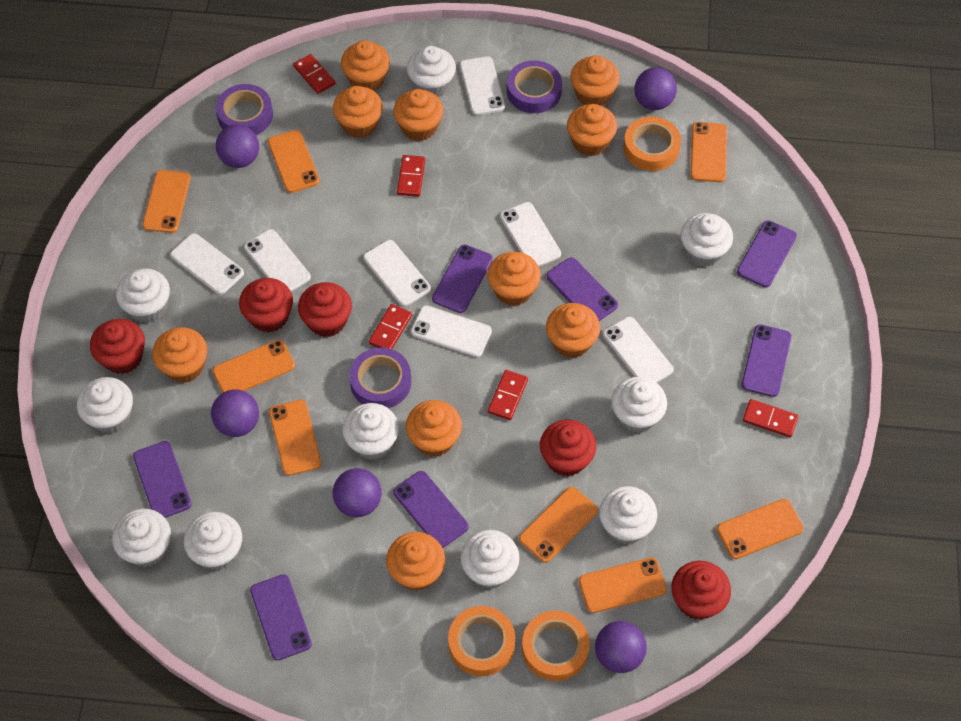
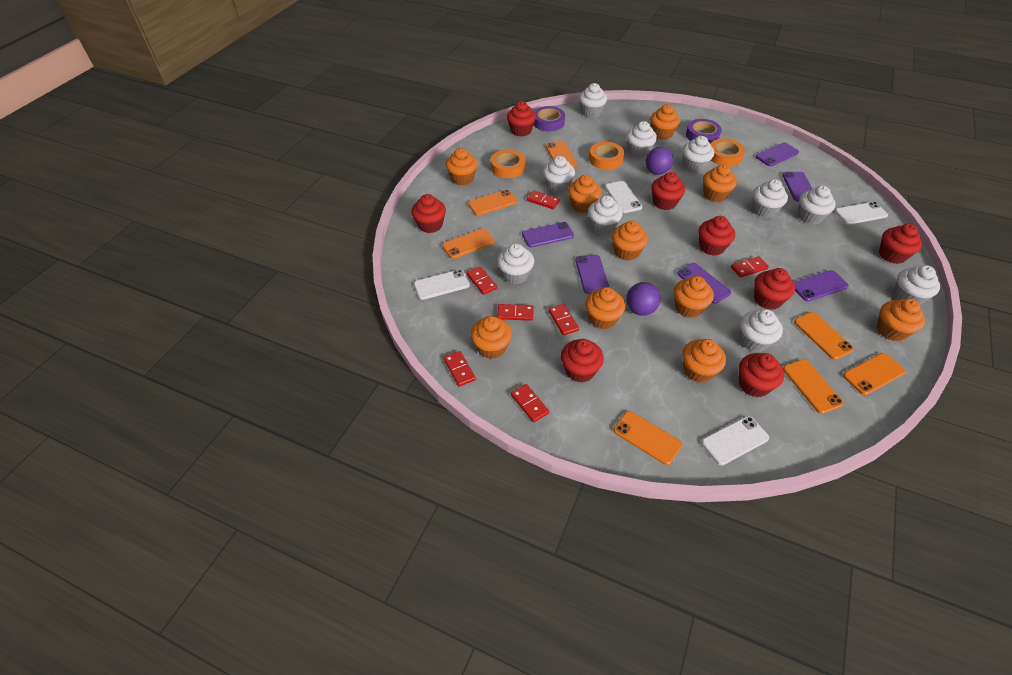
orange phone: 8 -> 7
purple ball: 5 -> 2
purple phone: 7 -> 6
purple tape: 3 -> 2
red cupcake: 5 -> 8
red domino: 5 -> 7
white phone: 7 -> 4

